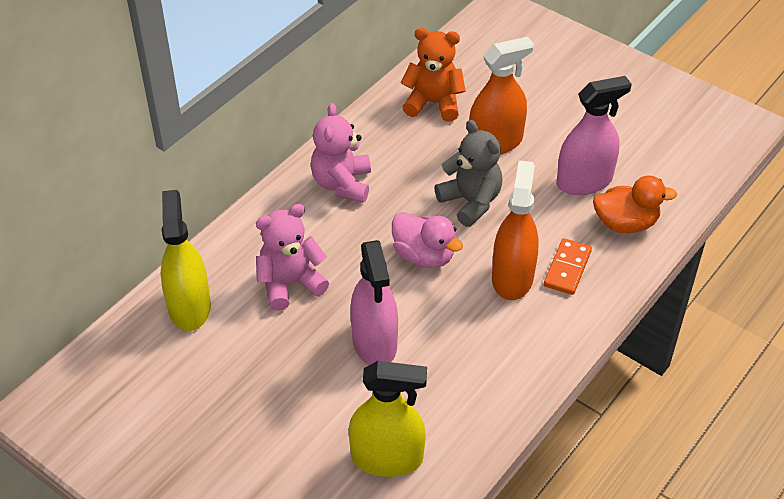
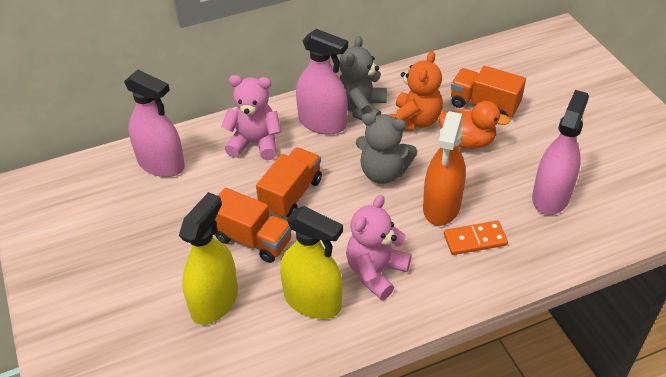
grey teddy bear: 1 -> 2
orange spray bottle: 2 -> 1
orange truck: 0 -> 3
pink duck: 1 -> 0
pink spray bottle: 2 -> 3

